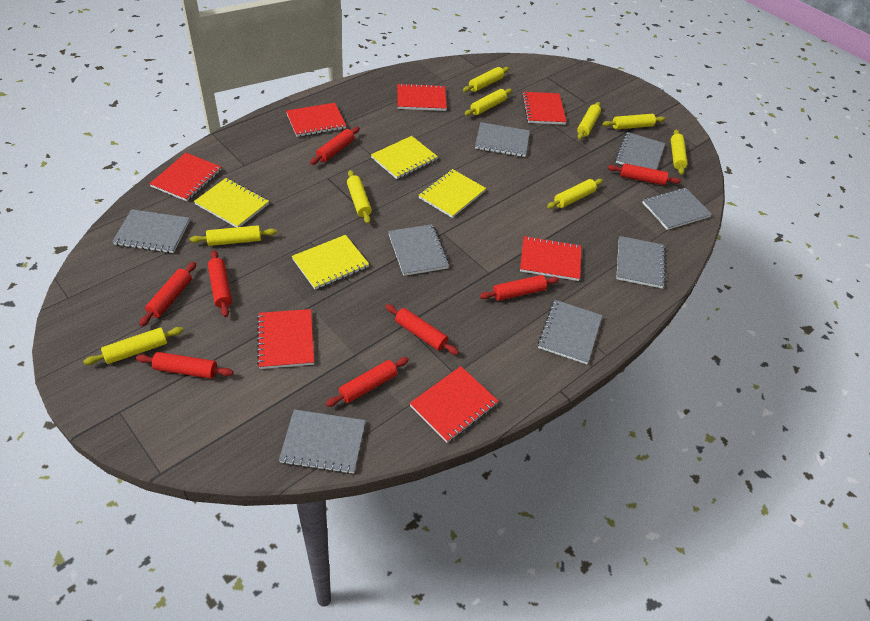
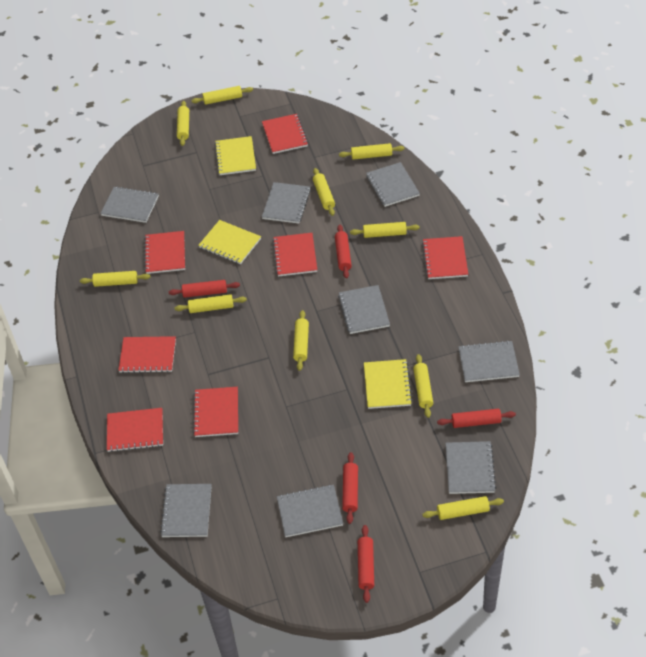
red rolling pin: 8 -> 5
yellow notebook: 4 -> 3
yellow rolling pin: 9 -> 10

